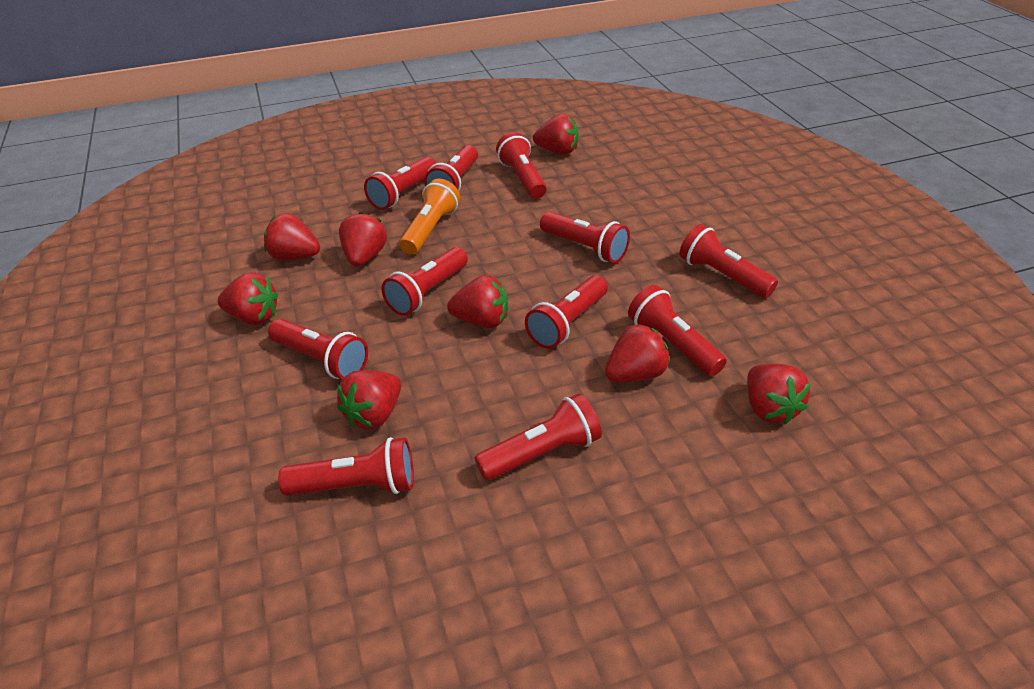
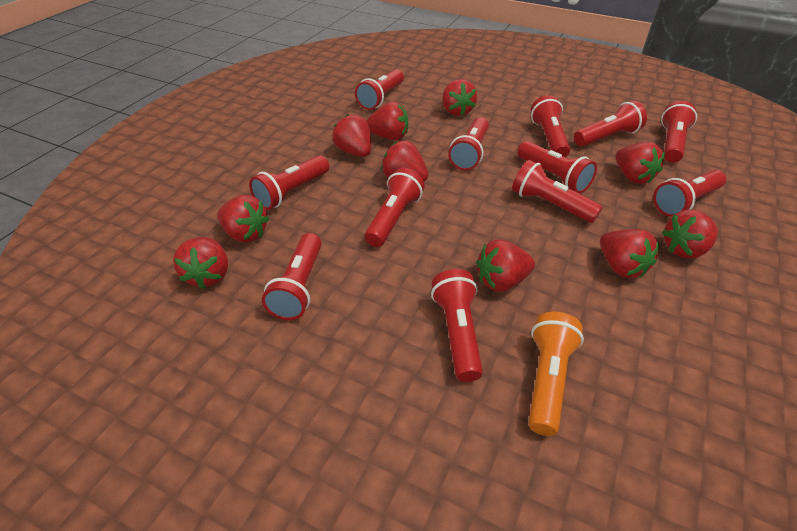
red flashlight: 11 -> 12
red strawberry: 8 -> 10

